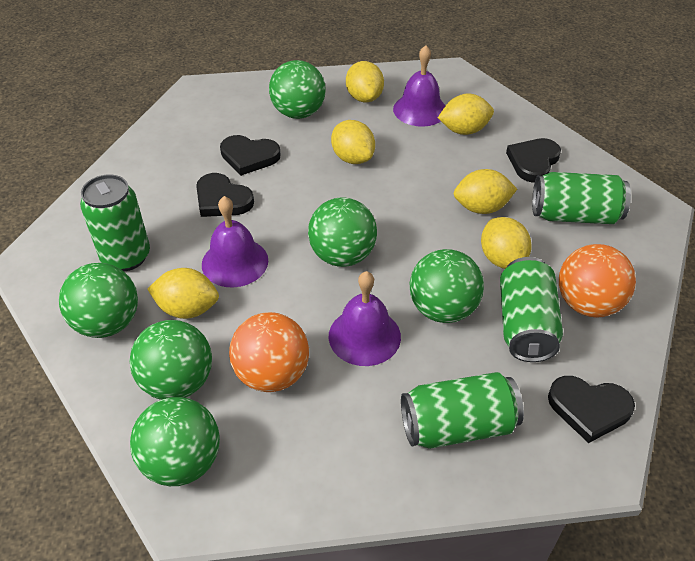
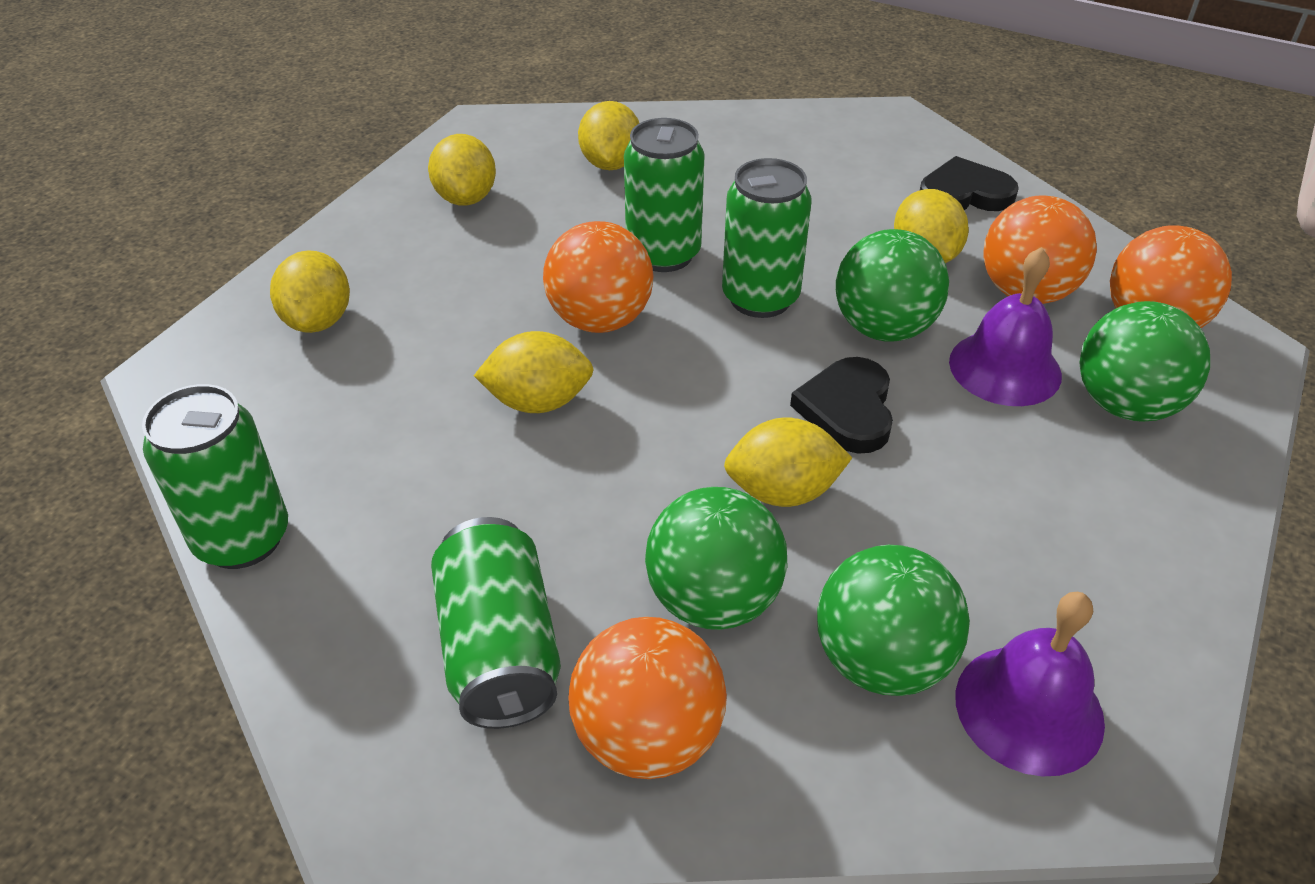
black heart: 4 -> 2
green ball: 6 -> 4
orange ball: 2 -> 4
purple bell: 3 -> 2

